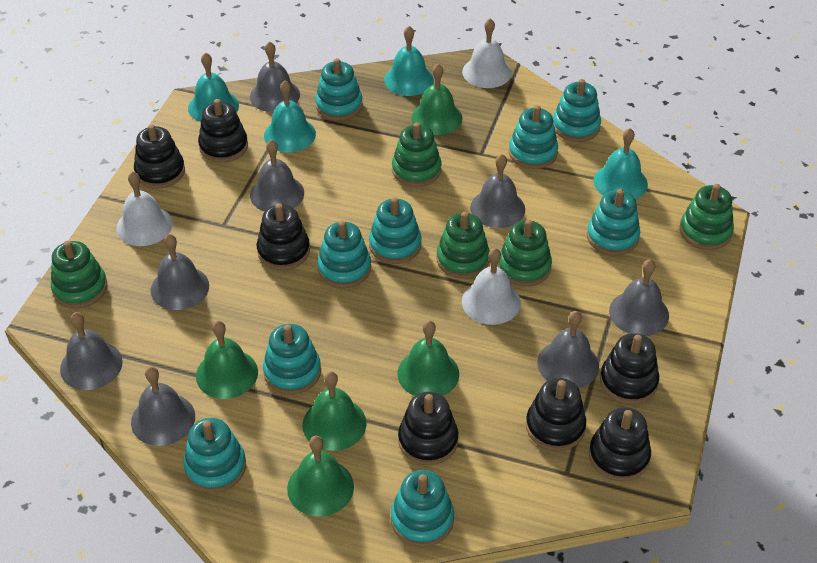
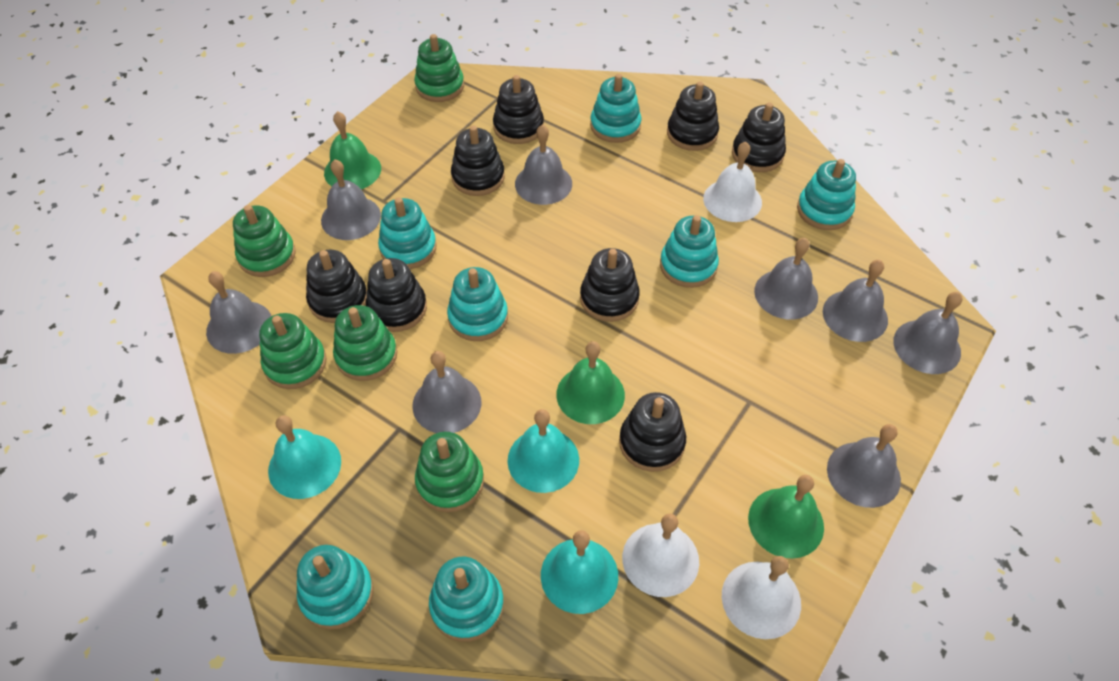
black stacking toy: 7 -> 8
green bell: 5 -> 3
turquoise bell: 4 -> 3
turquoise stacking toy: 9 -> 7

